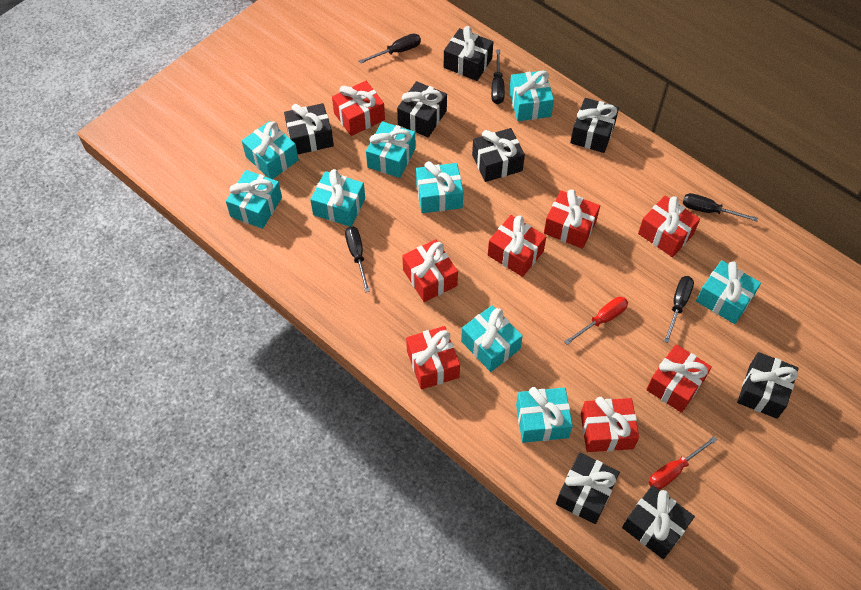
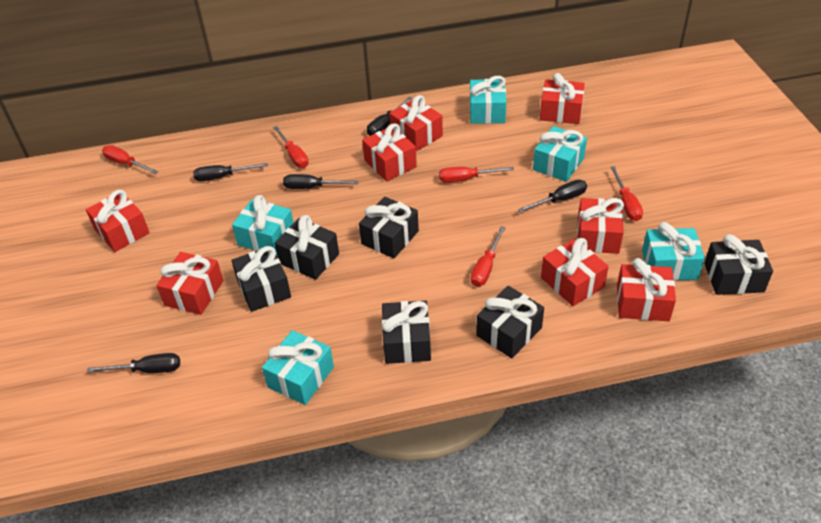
black gift: 8 -> 6
red screwdriver: 2 -> 5
turquoise gift: 9 -> 5

